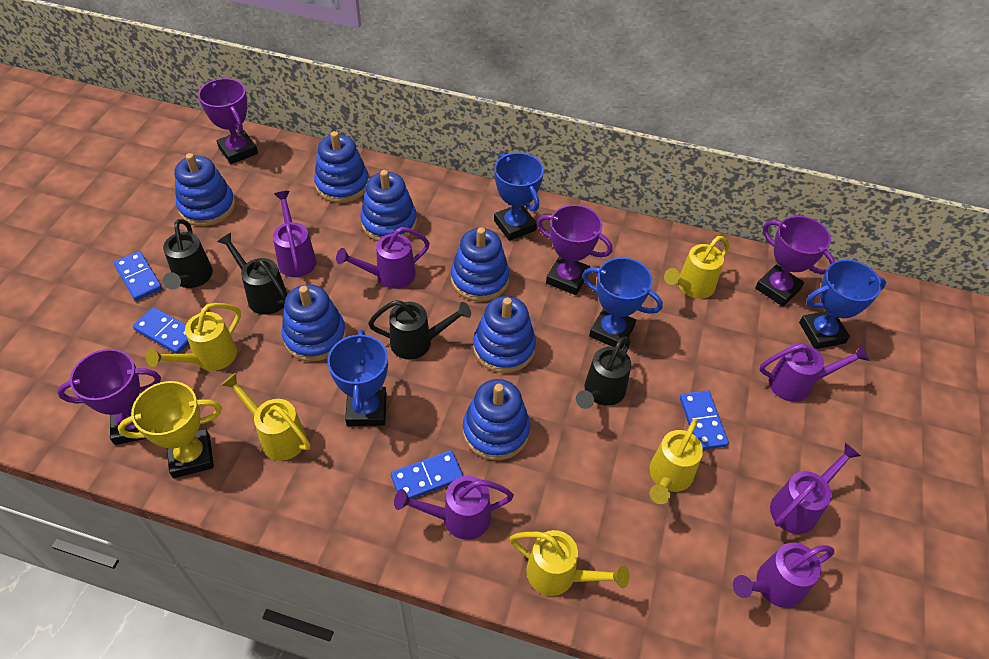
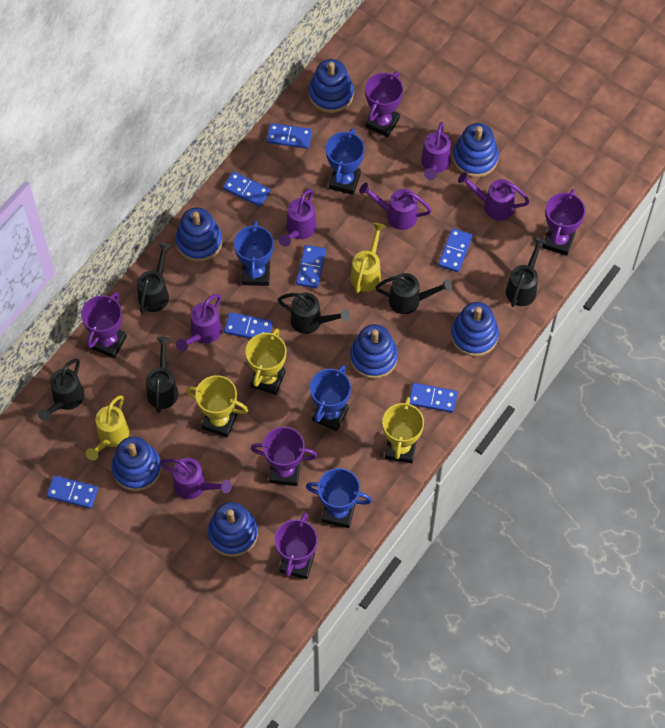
black watering can: 4 -> 6
blue domino: 4 -> 7
purple trophy: 4 -> 5
yellow trophy: 1 -> 3
yellow watering can: 5 -> 2

